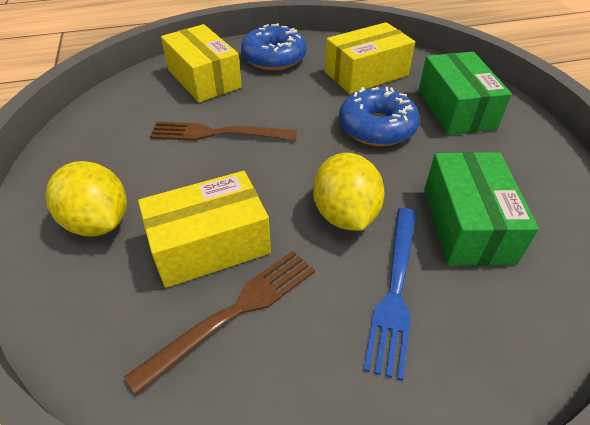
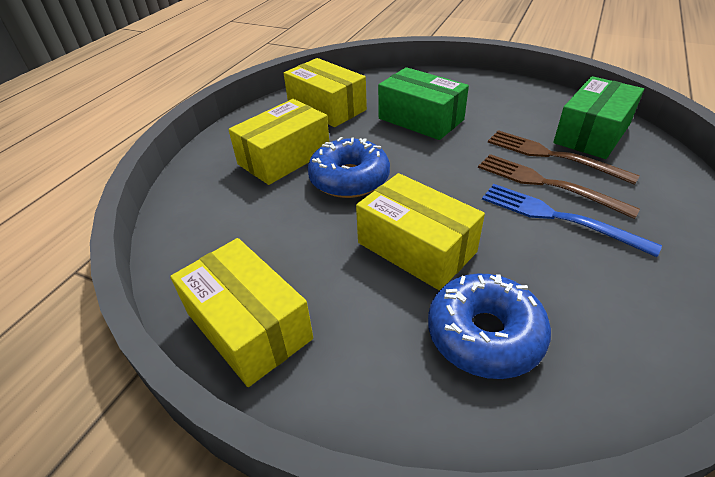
yellow box: 3 -> 4
yellow lemon: 2 -> 0

